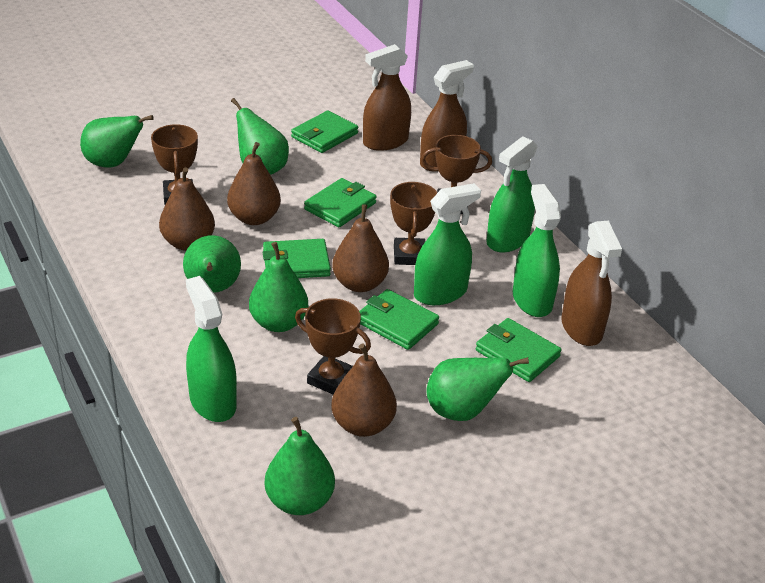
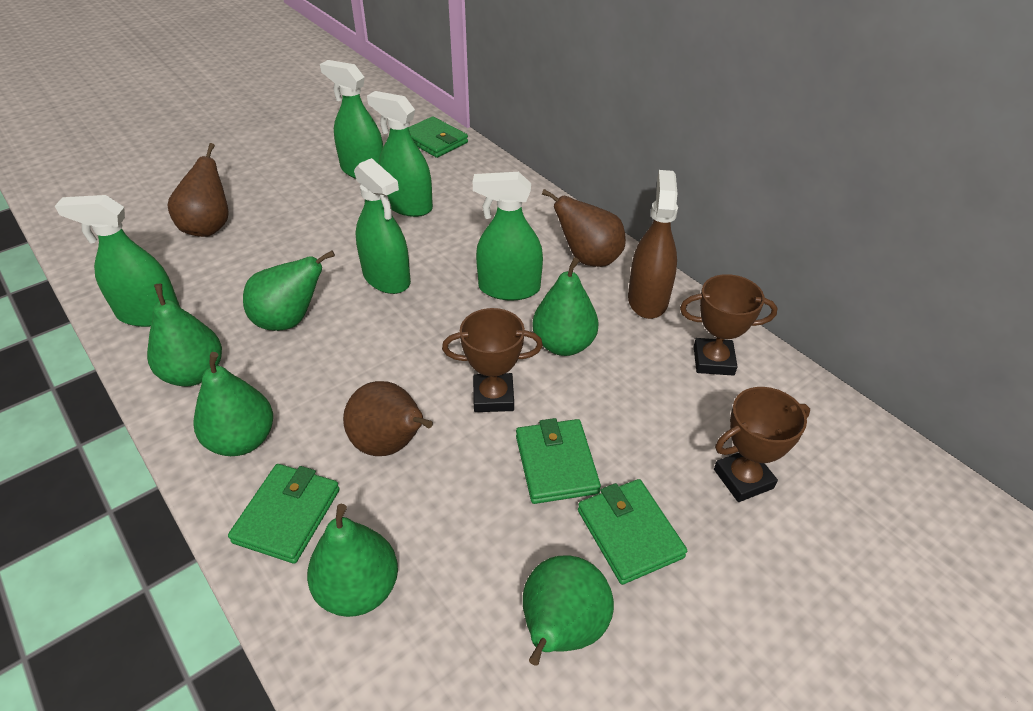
brown pear: 4 -> 3
brown spray bottle: 3 -> 1
brown trophy: 4 -> 3
green spray bottle: 4 -> 5
green wallet: 5 -> 4

